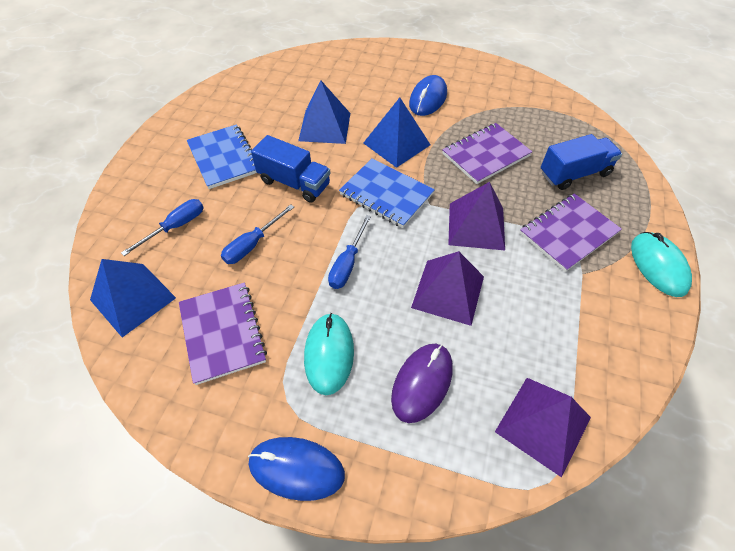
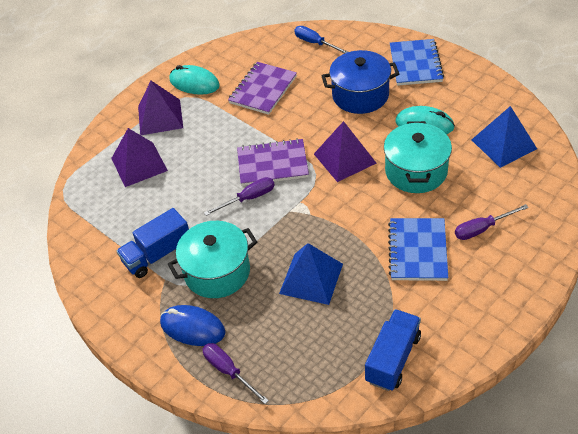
blue mouse: 2 -> 1
blue pot: 0 -> 1
blue pyramid: 3 -> 2
blue screwdriver: 3 -> 1
purple mouse: 1 -> 0
purple notebook: 3 -> 2
purple screwdriver: 0 -> 3
turquoise pot: 0 -> 2

